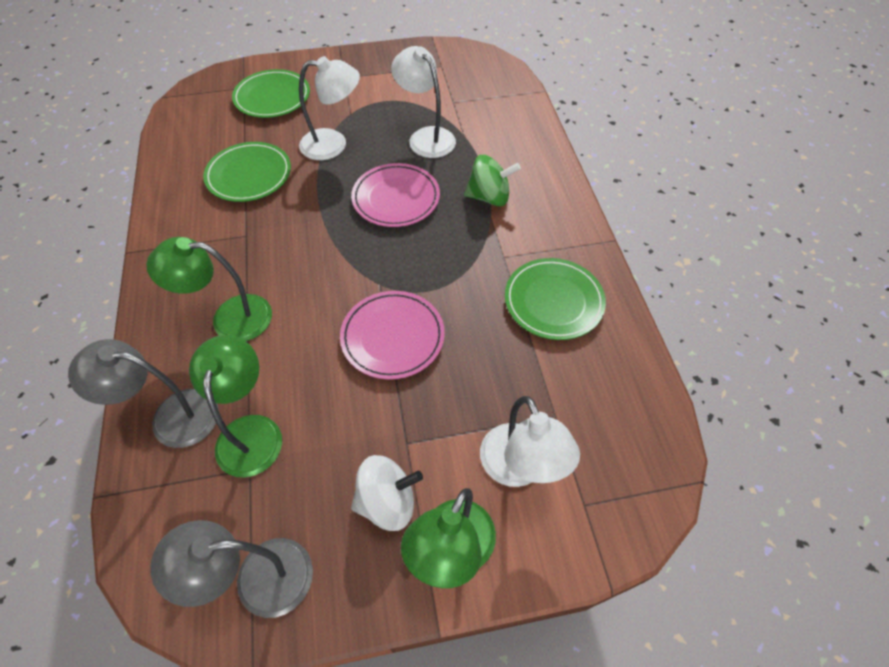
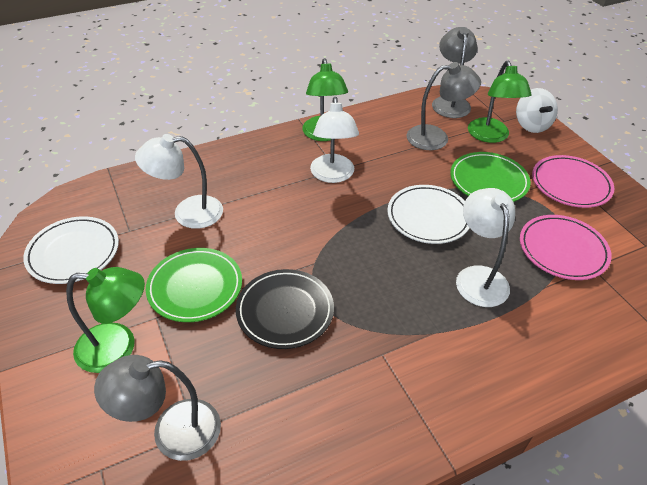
black plate: 0 -> 1
green plate: 3 -> 2
green spinning top: 1 -> 0
grey lamp: 2 -> 3
white plate: 0 -> 2

